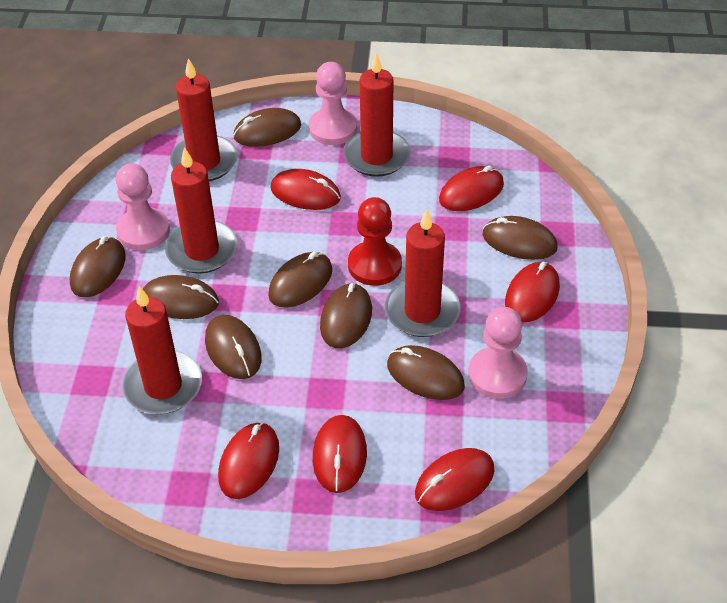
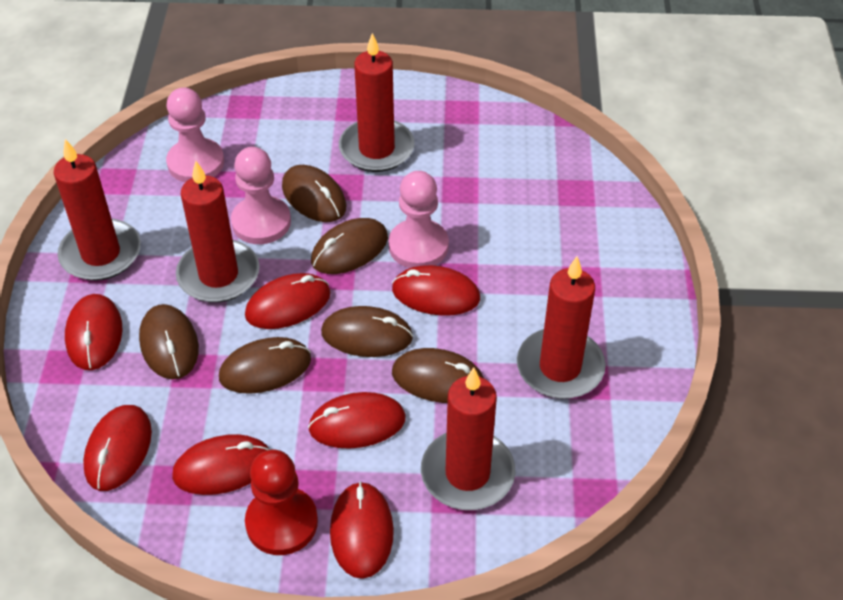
brown mouse: 8 -> 6
red mouse: 6 -> 7

